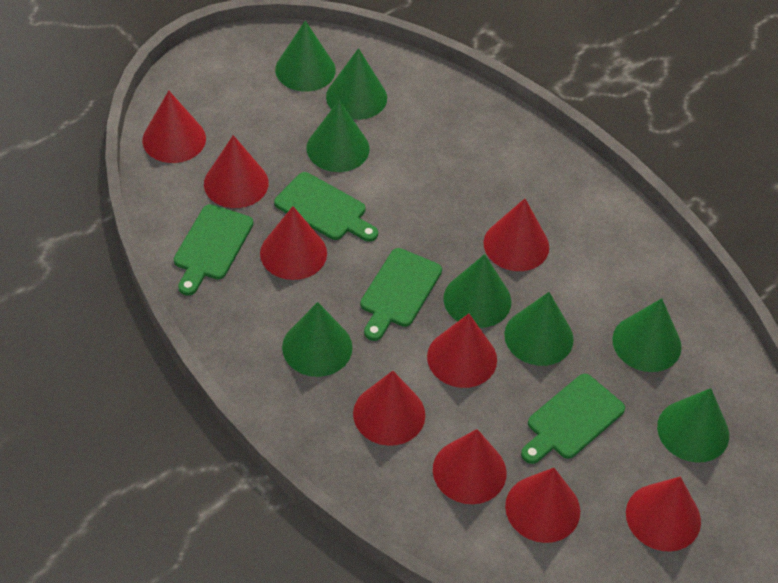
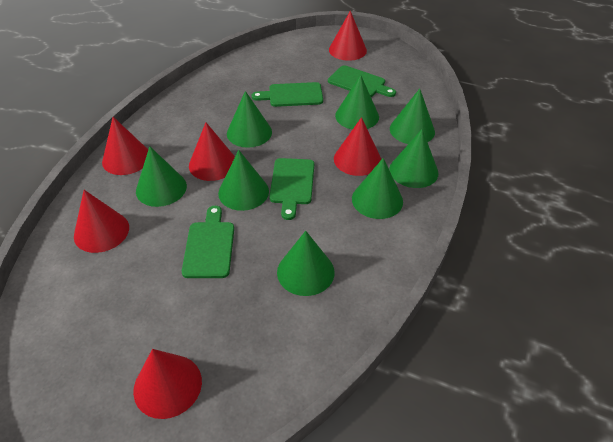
red cone: 9 -> 6

